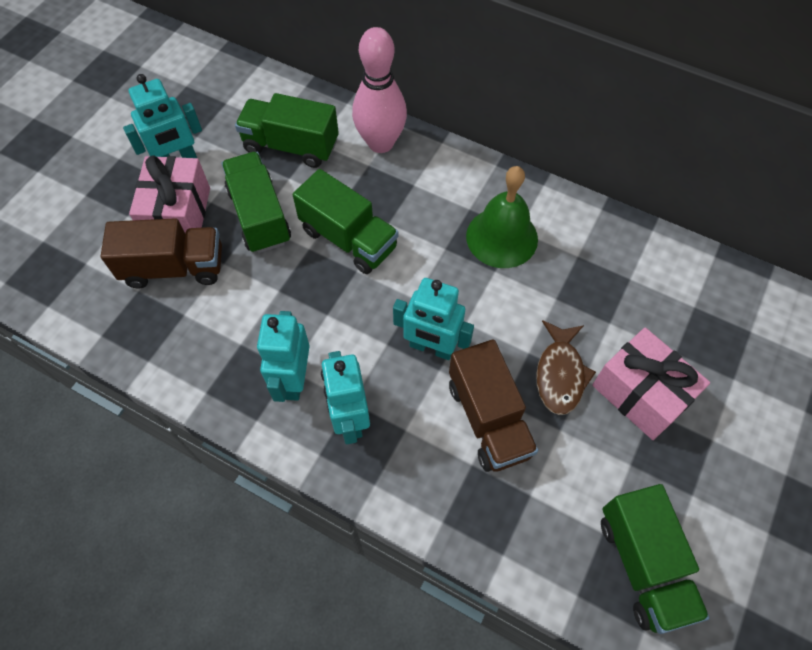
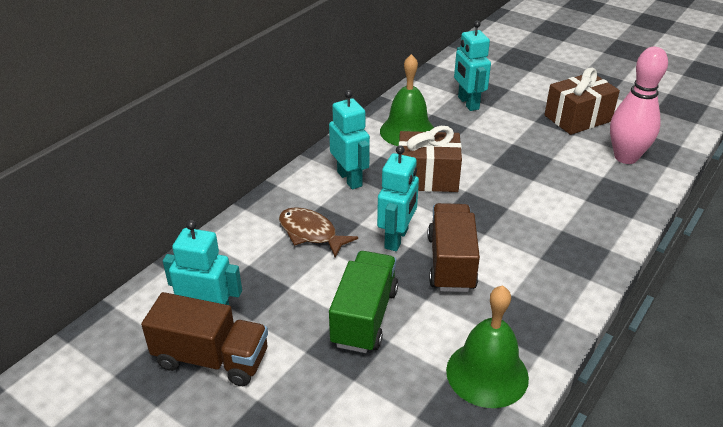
brown gift: 0 -> 2
green bell: 1 -> 2
green truck: 4 -> 1
pink gift: 2 -> 0

